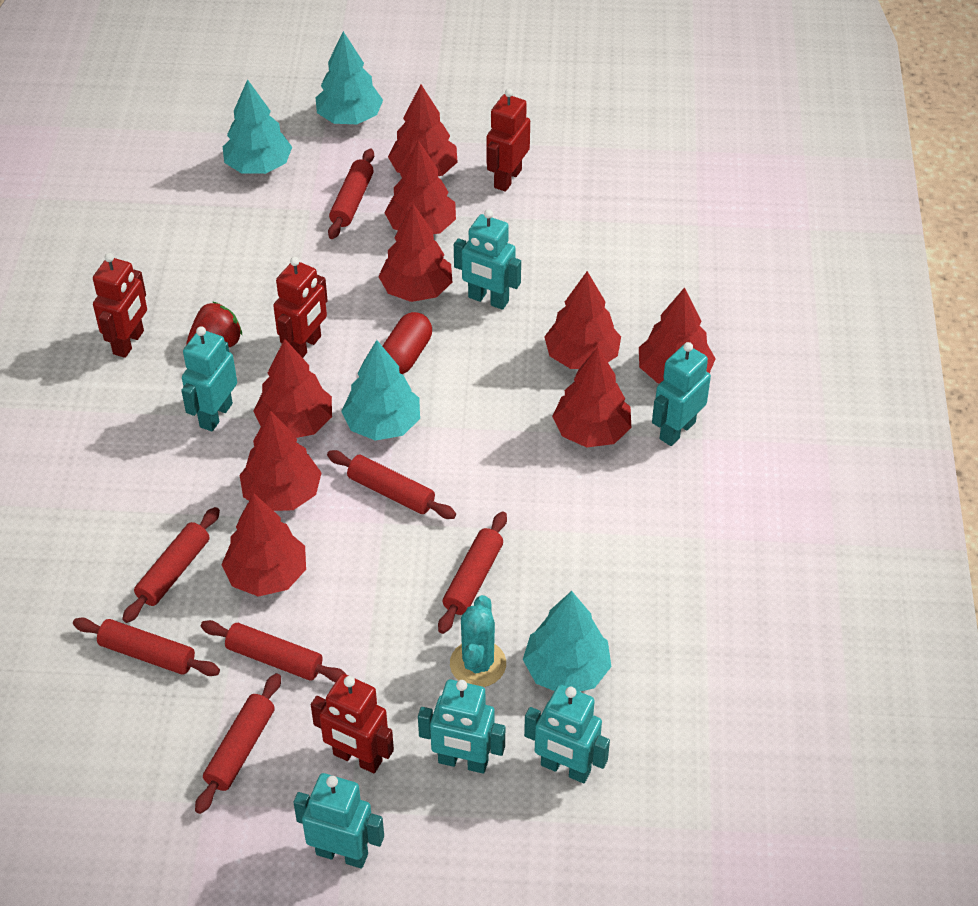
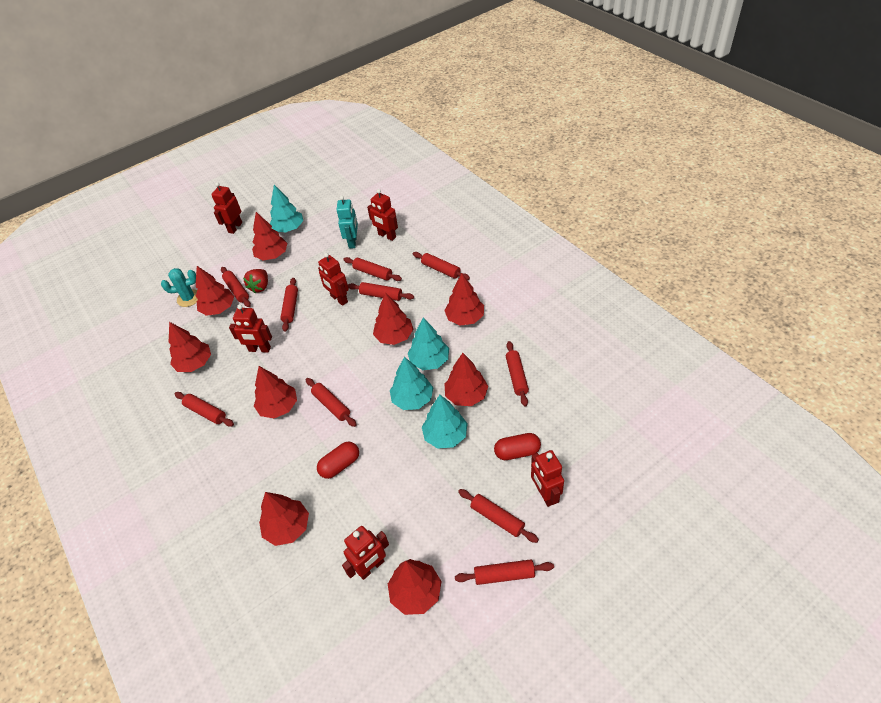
red capsule: 1 -> 2
red robot: 4 -> 6
red rolling pin: 7 -> 10
turquoise robot: 6 -> 1

